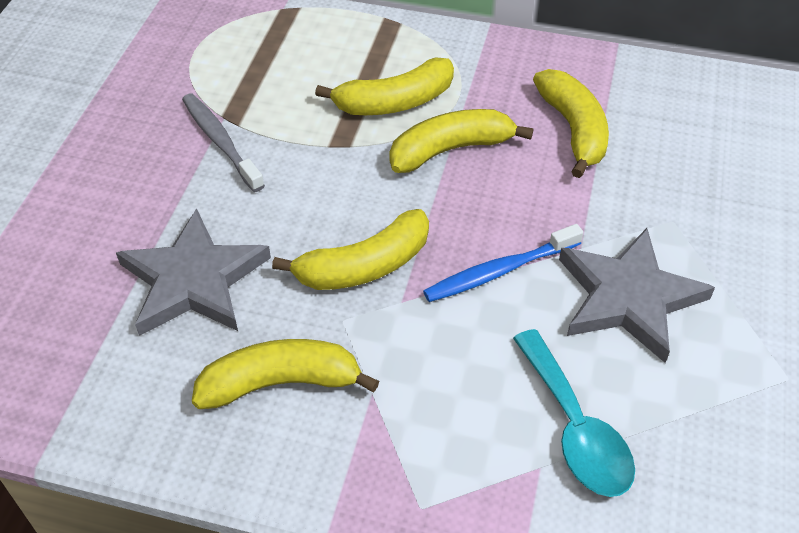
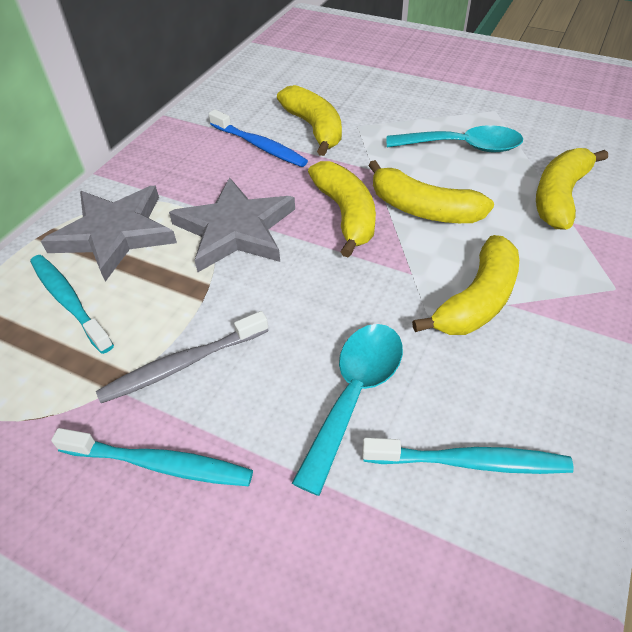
turquoise spoon: 1 -> 2
turquoise toothbrush: 0 -> 3

